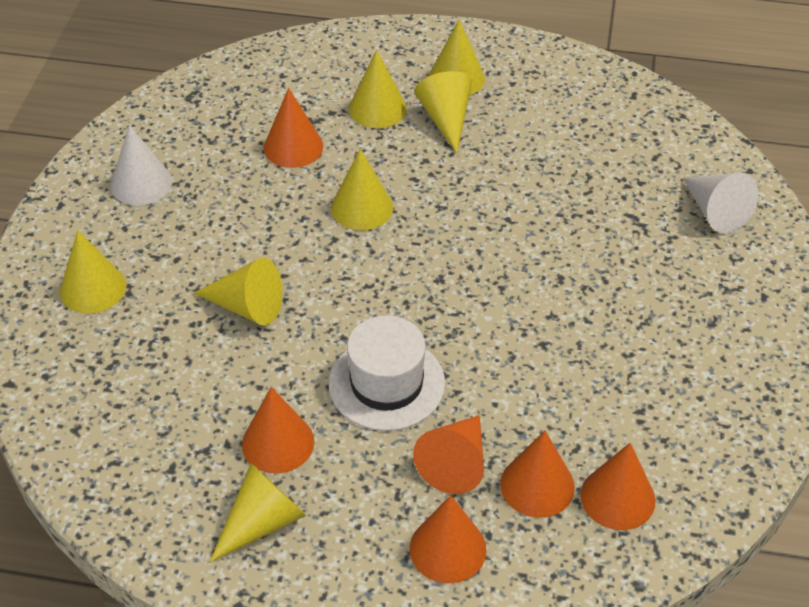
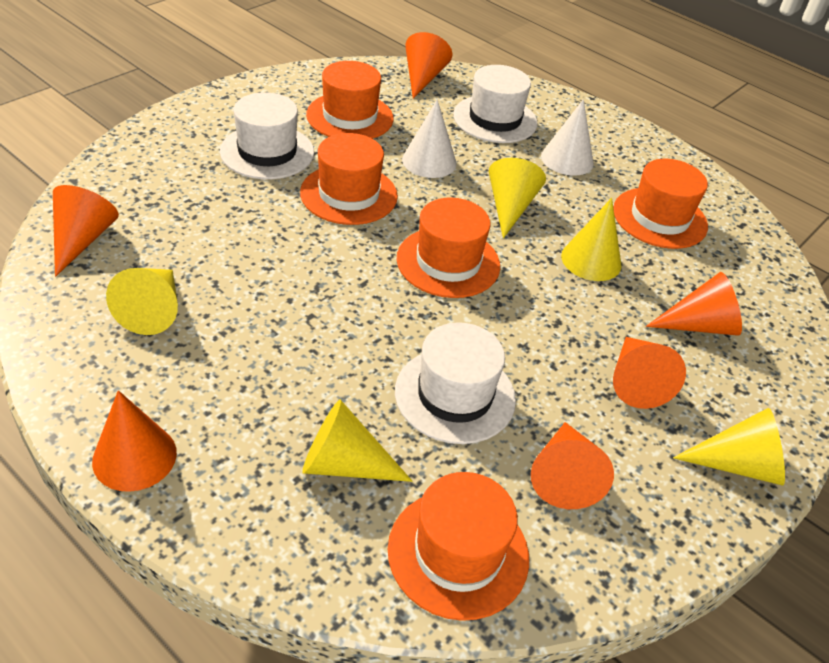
orange hat: 0 -> 5
white hat: 1 -> 3
yellow cone: 7 -> 5

